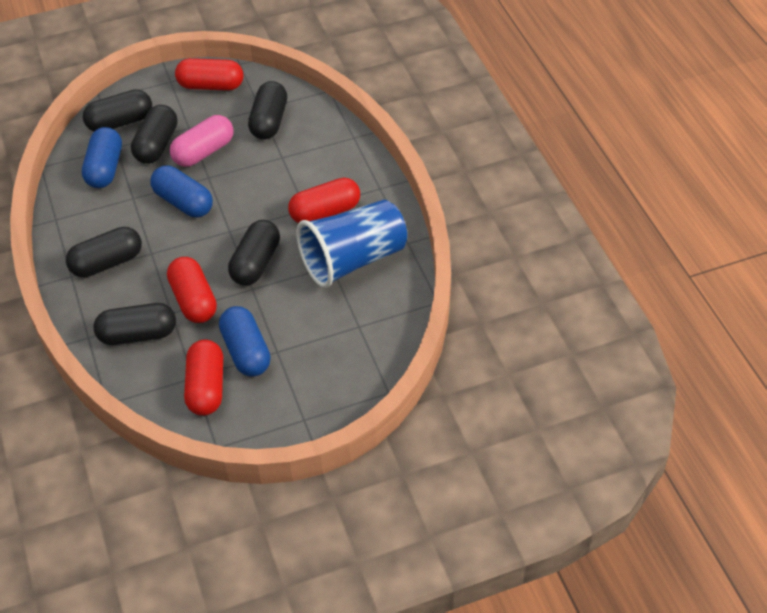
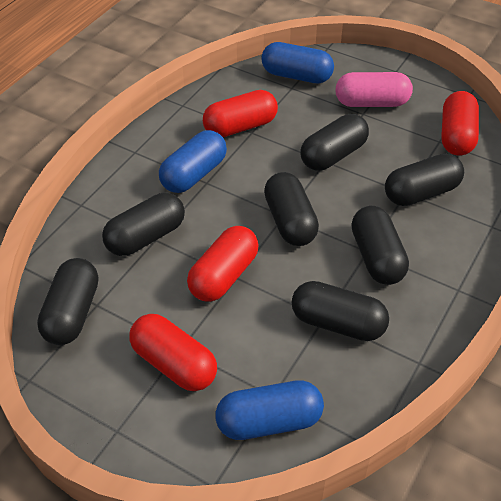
black capsule: 6 -> 7
blue cup: 1 -> 0

